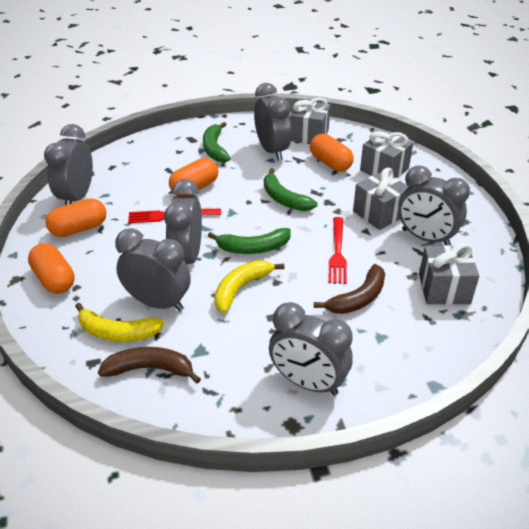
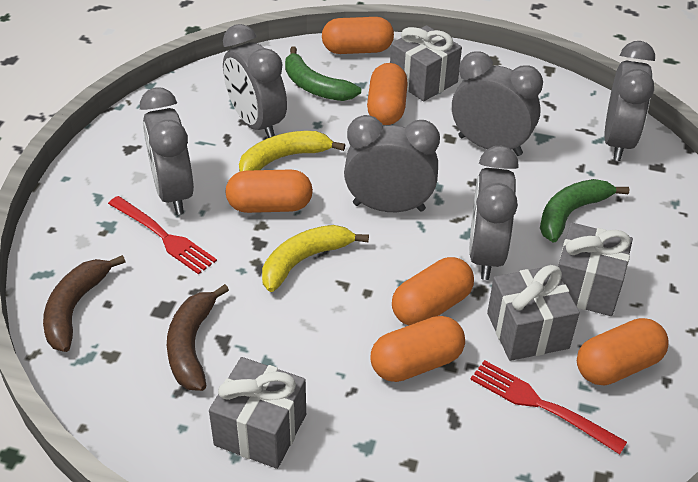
green banana: 3 -> 2
orange capsule: 4 -> 6

